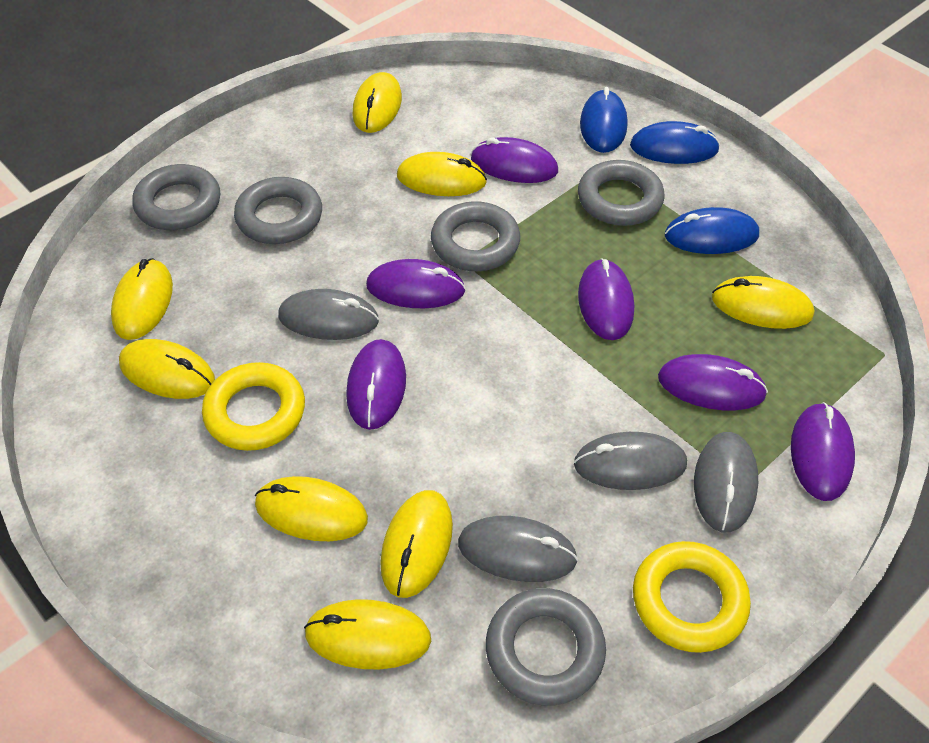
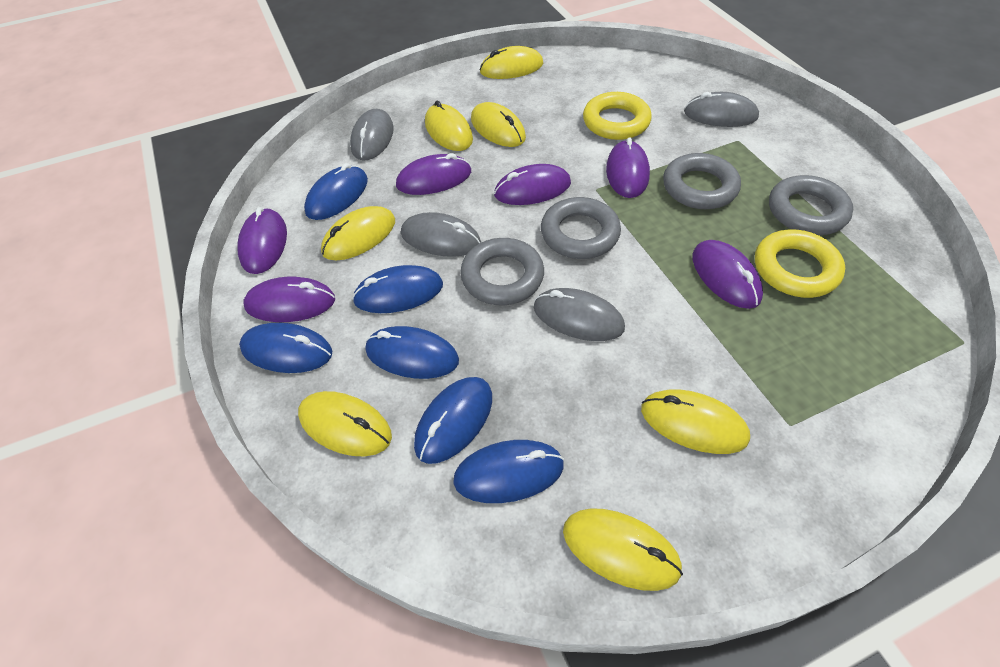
blue mouse: 3 -> 6
grey ring: 5 -> 4
yellow mouse: 8 -> 7

